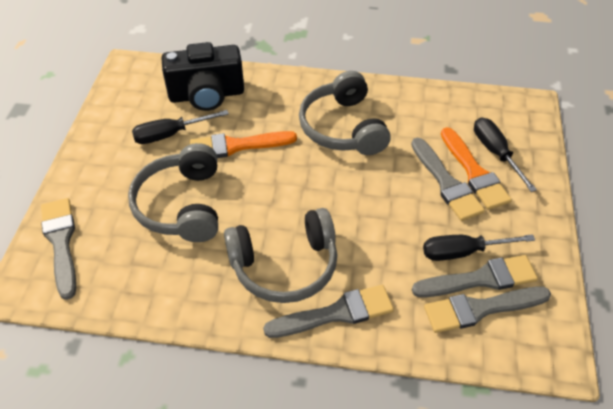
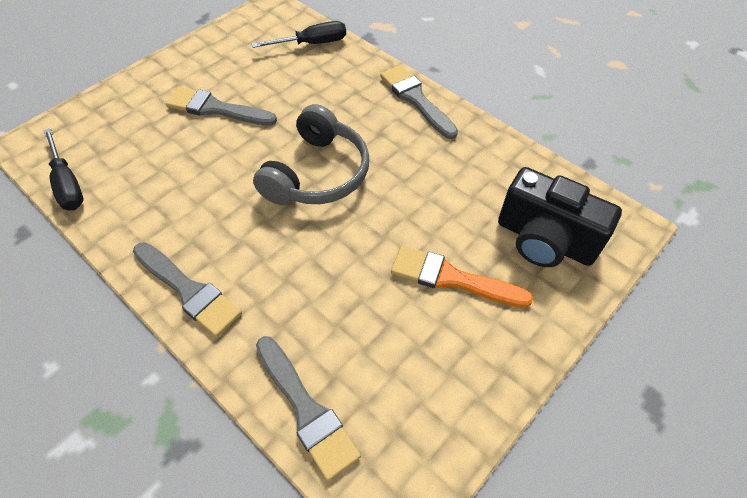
black screwdriver: 3 -> 2
grey brush: 5 -> 4
grey headphones: 3 -> 1
orange brush: 2 -> 1

